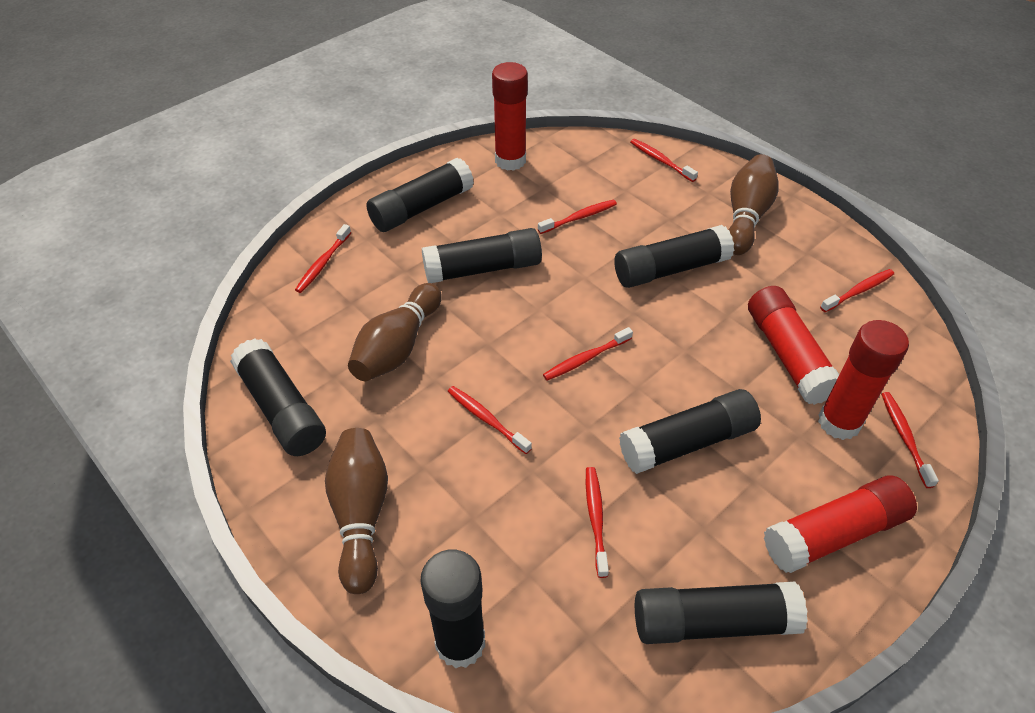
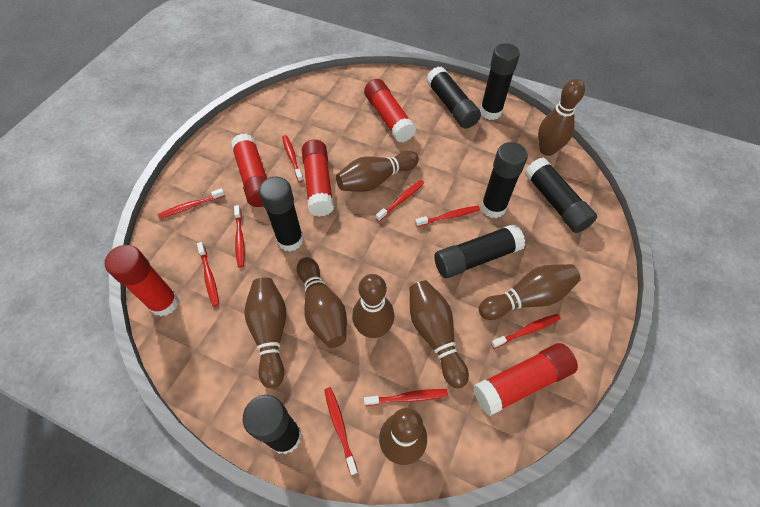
brown bowling pin: 3 -> 8
red glue stick: 4 -> 5
red toothbrush: 8 -> 9

